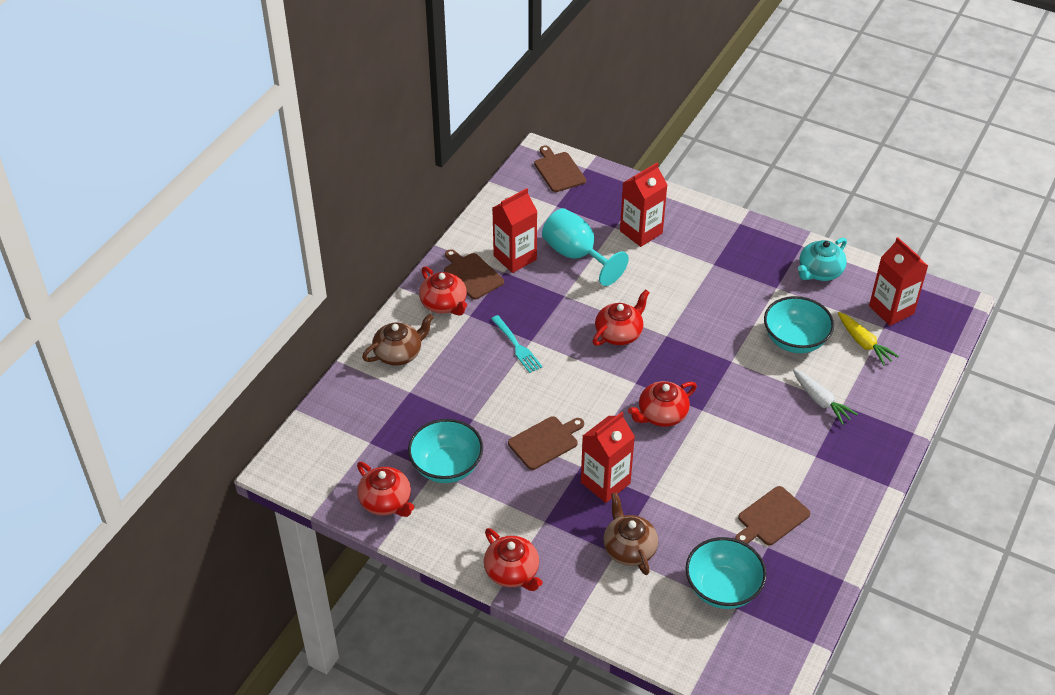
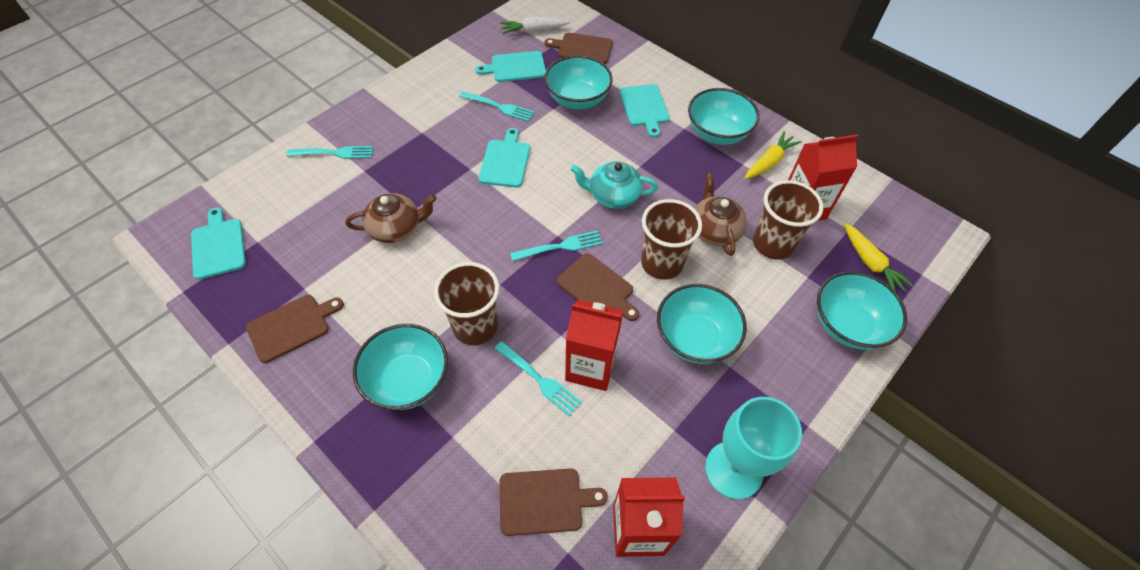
brown cup: 0 -> 3
red carton: 4 -> 3
red teapot: 5 -> 0
turquoise bowl: 3 -> 5
turquoise cutting board: 0 -> 4
turquoise fork: 1 -> 4
yellow carrot: 1 -> 2

